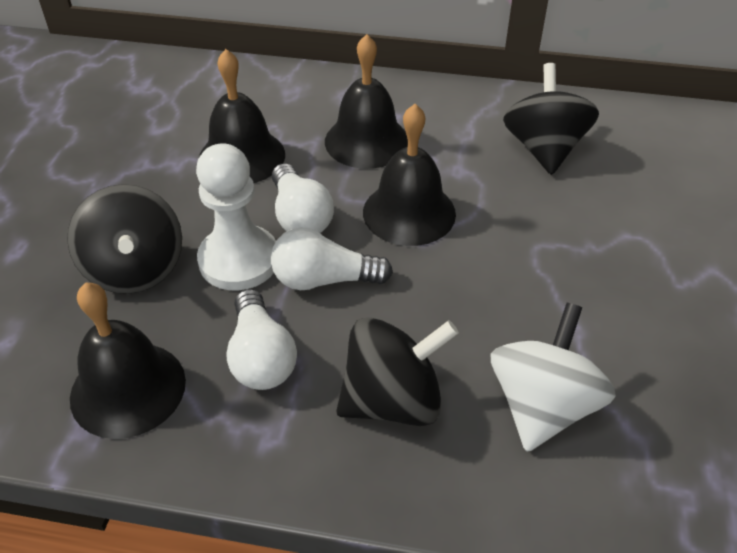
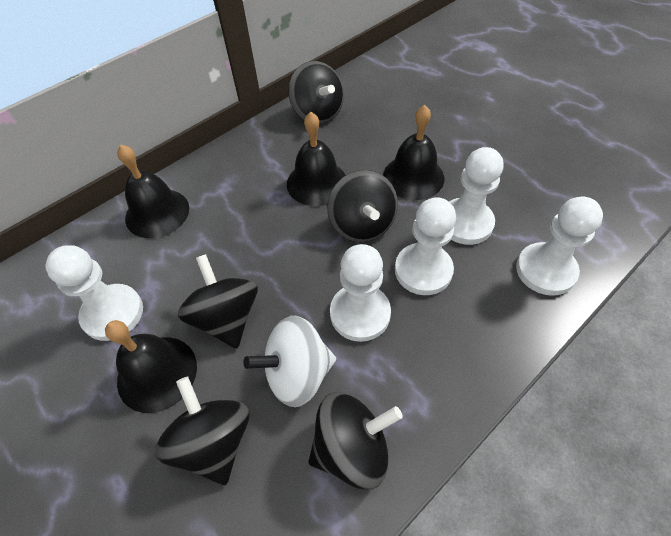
black spinning top: 3 -> 5
white light bulb: 3 -> 0
white pawn: 1 -> 5

